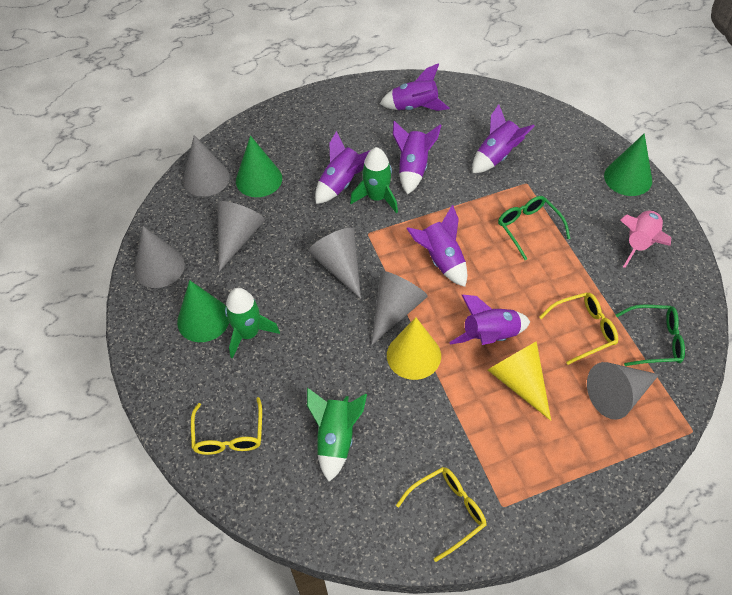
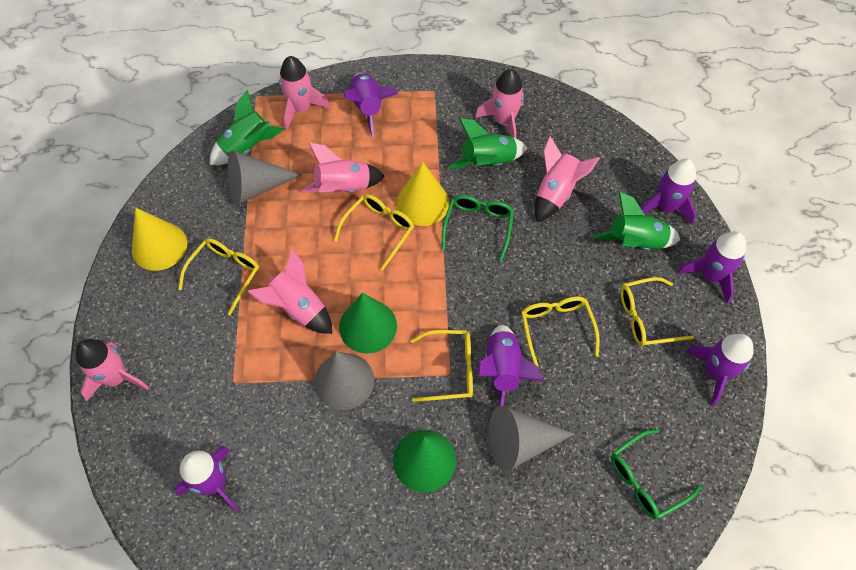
green cone: 3 -> 2
grey cone: 6 -> 3
pink rocket: 1 -> 6
yellow glasses: 3 -> 5

